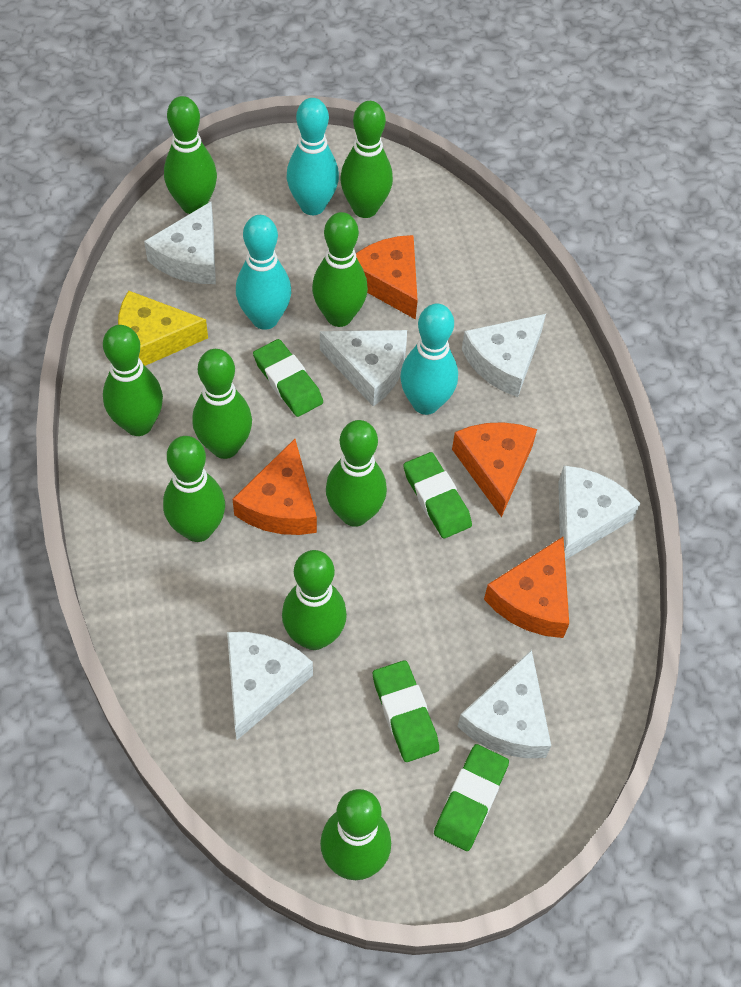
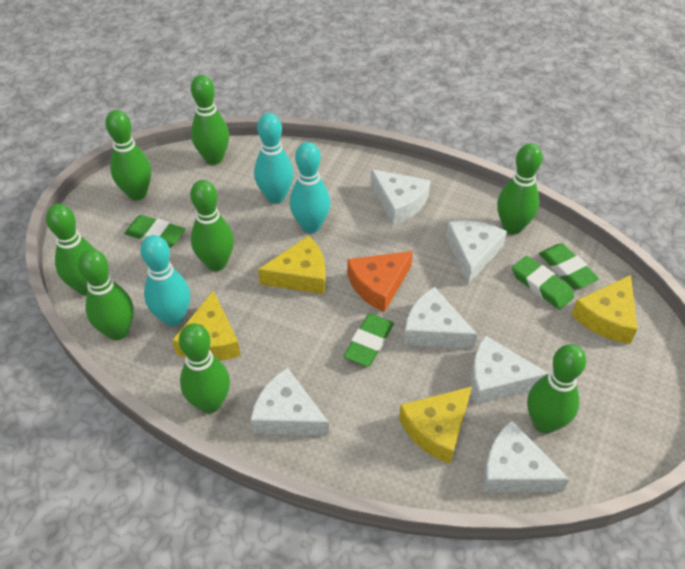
green bowling pin: 9 -> 8
orange cheese: 4 -> 1
yellow cheese: 1 -> 4

